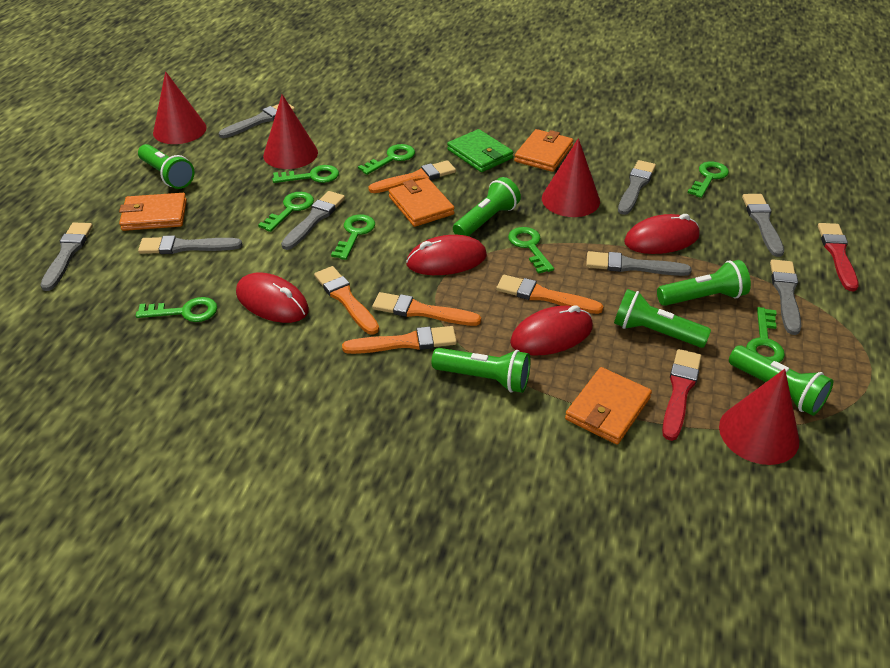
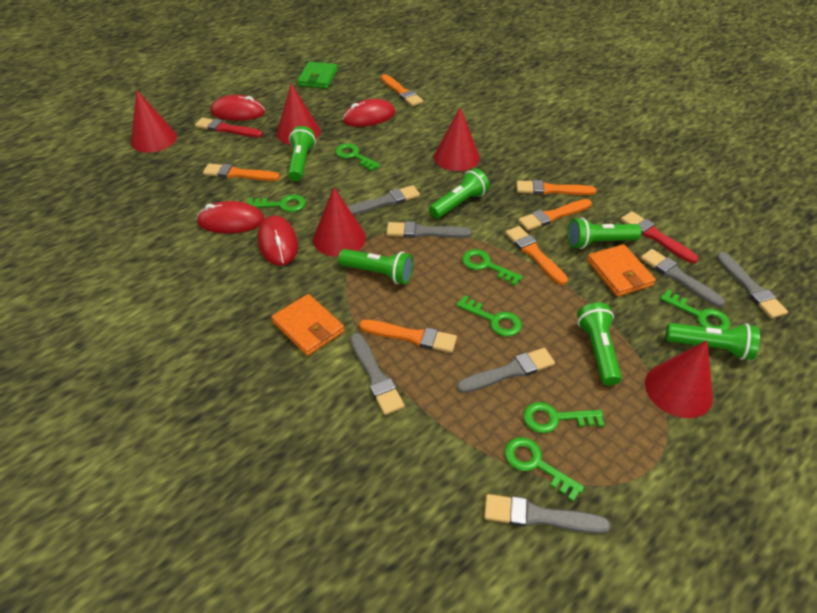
green key: 8 -> 7
grey brush: 8 -> 7
orange brush: 5 -> 6
orange wallet: 4 -> 2
red cone: 4 -> 5

